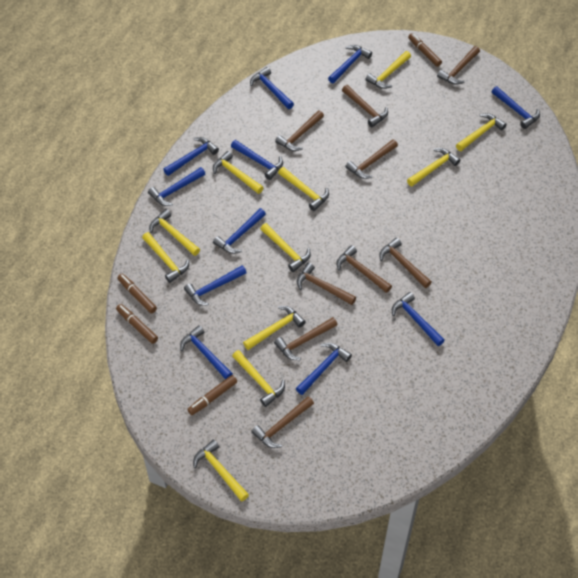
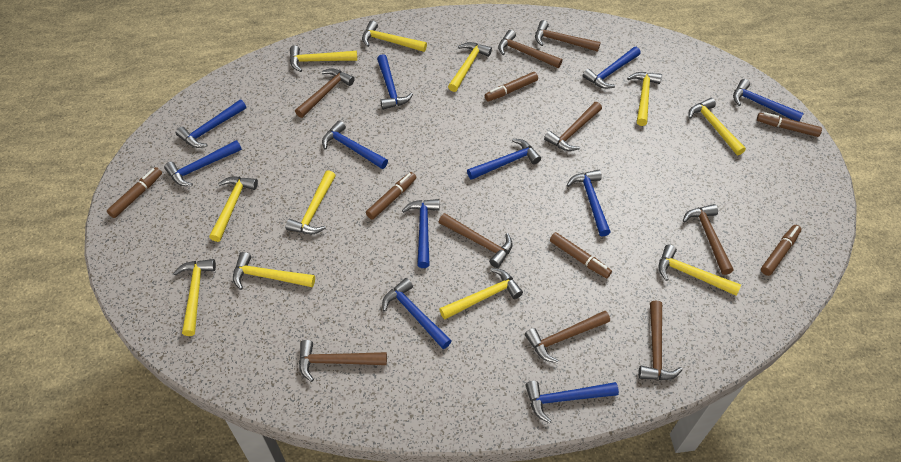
brown marker: 4 -> 6

